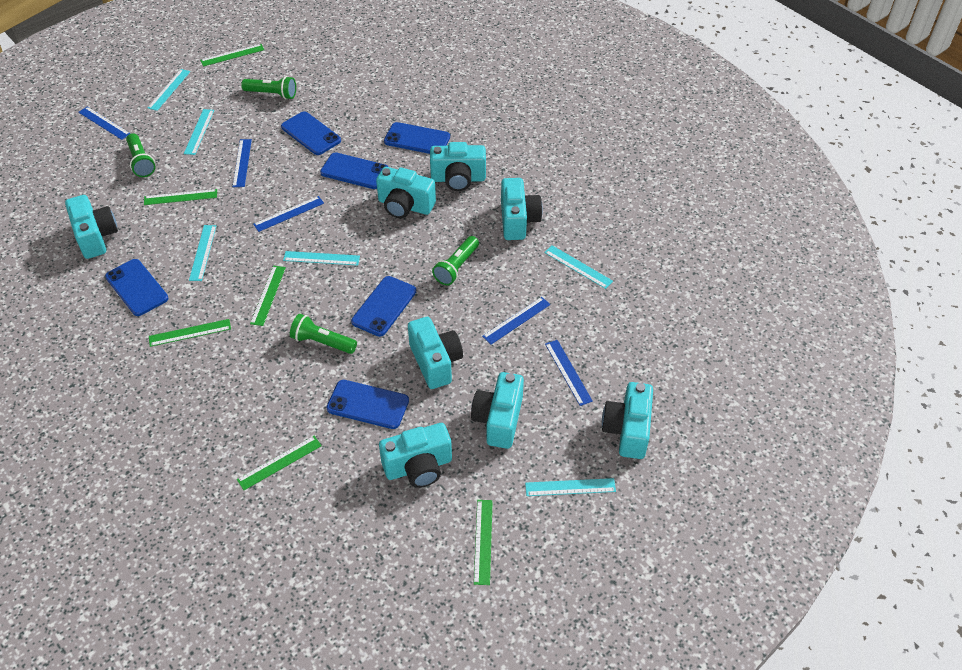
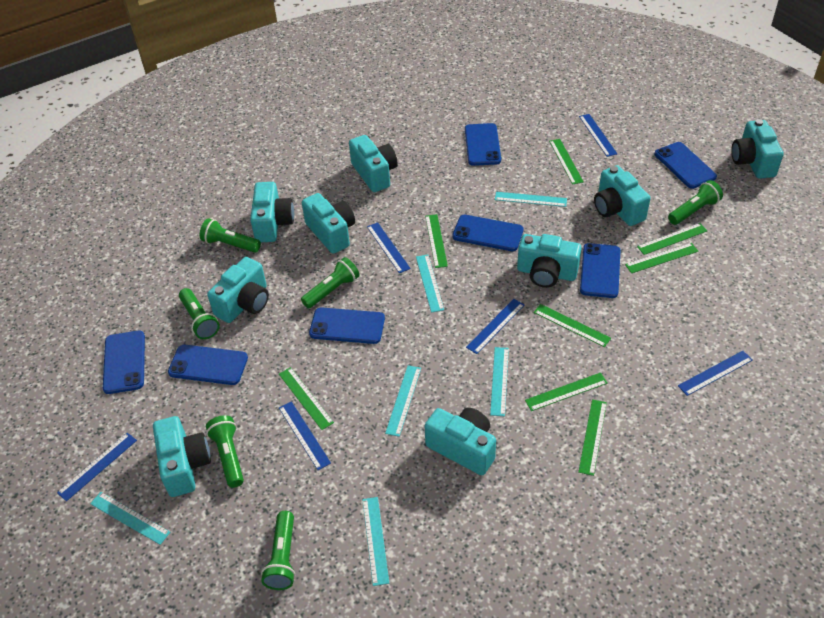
blue phone: 6 -> 7
blue ruler: 5 -> 6
green flashlight: 4 -> 6
green ruler: 6 -> 8
turquoise camera: 8 -> 9

